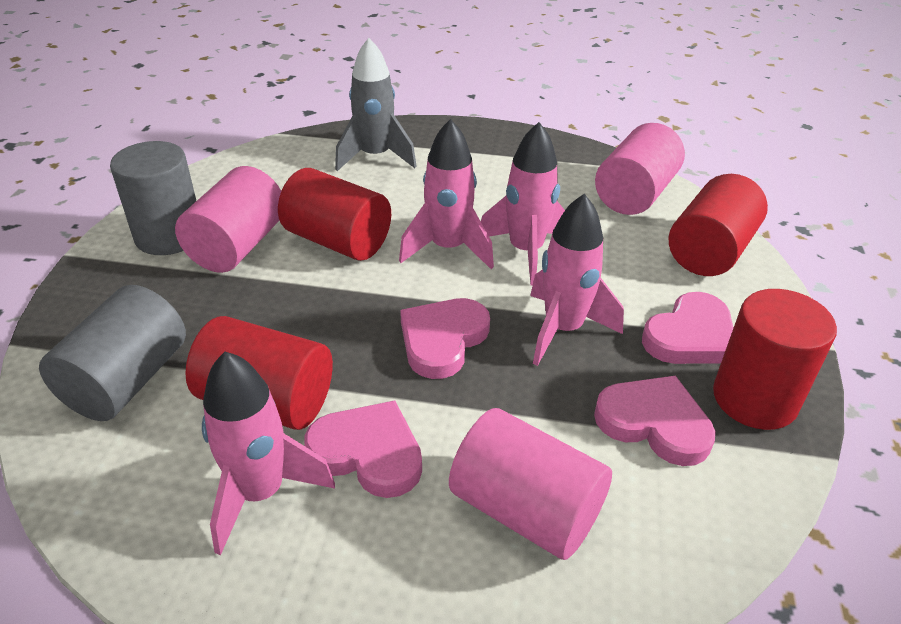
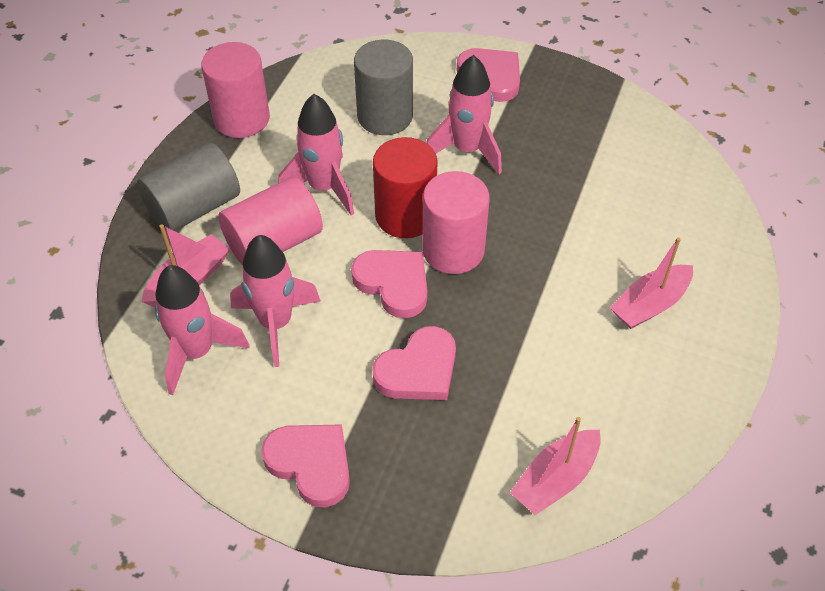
grey rocket: 1 -> 0
pink boat: 0 -> 3
red cylinder: 4 -> 1

